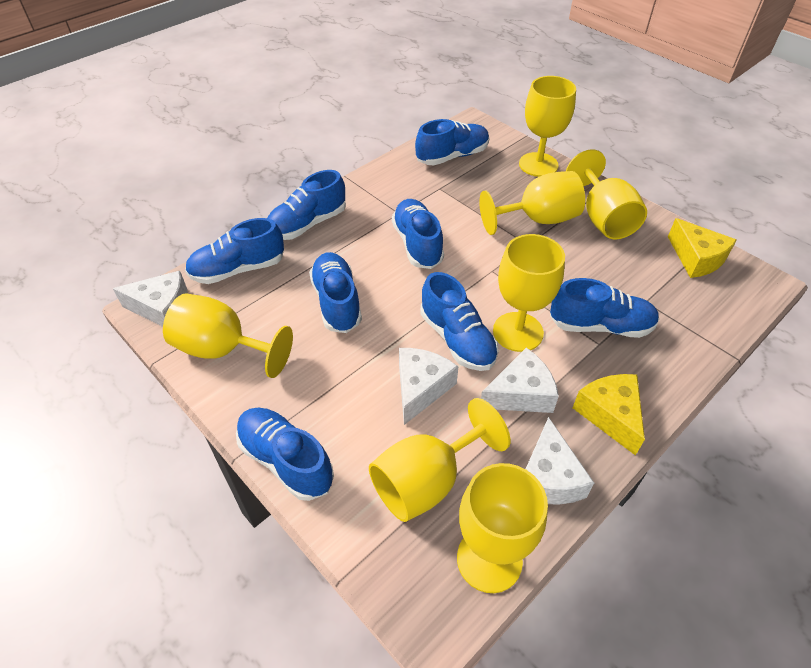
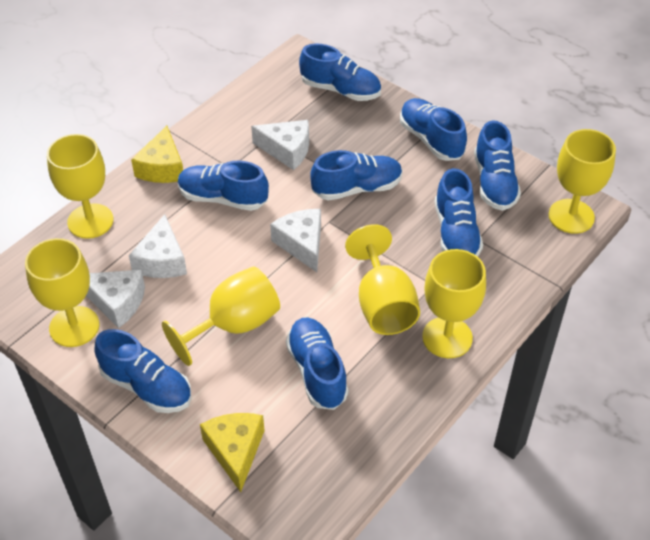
yellow goblet: 7 -> 6

